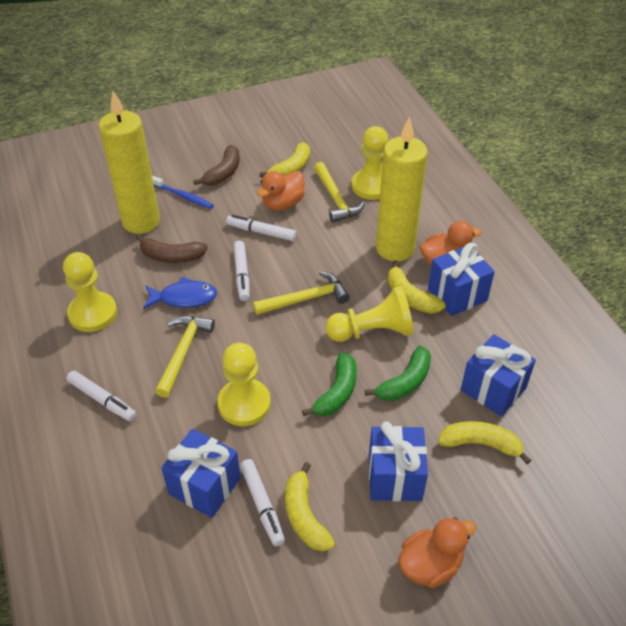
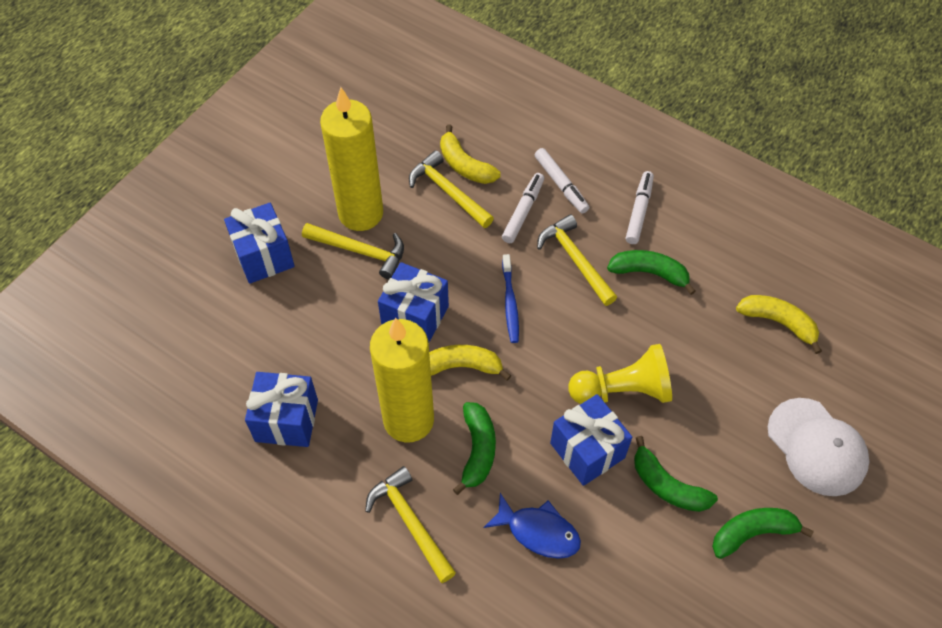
brown banana: 2 -> 0
green banana: 2 -> 4
orange duck: 3 -> 0
white cap: 0 -> 1
white marker: 4 -> 3
yellow banana: 4 -> 3
yellow hammer: 3 -> 4
yellow pawn: 4 -> 1

